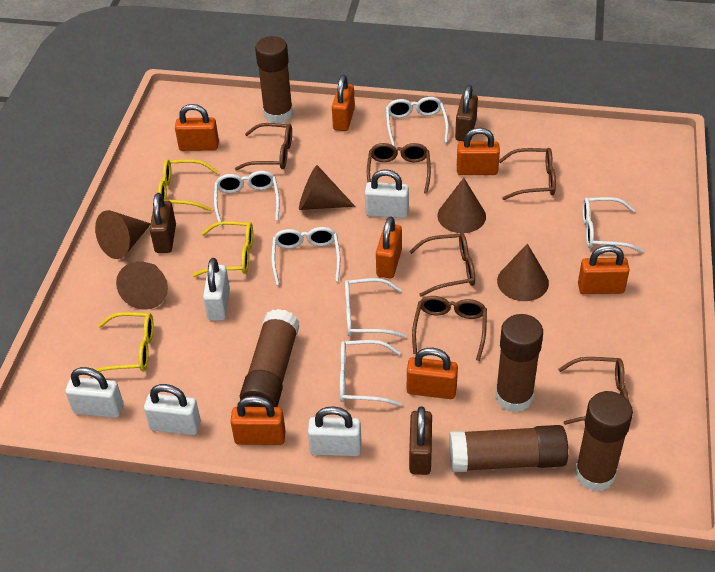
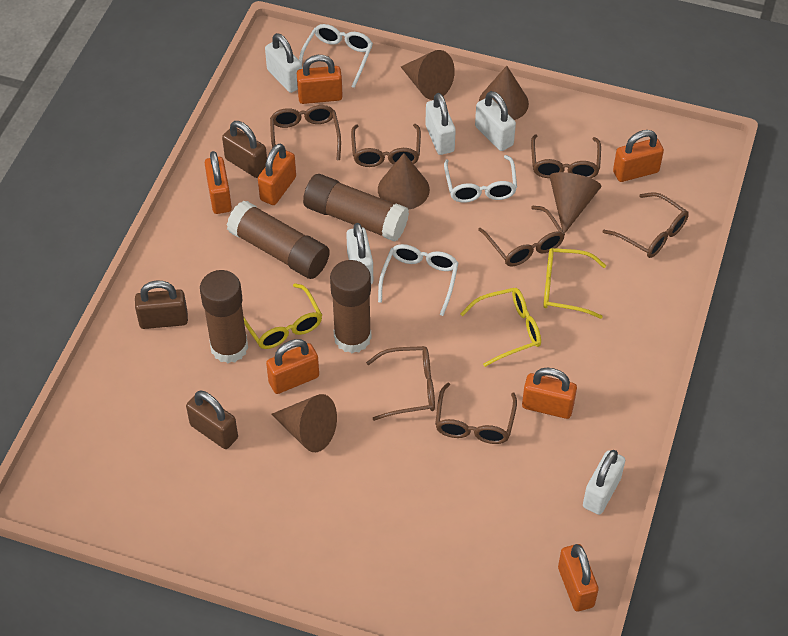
brown glasses: 6 -> 7
brown glue stick: 5 -> 4
white glasses: 6 -> 3

